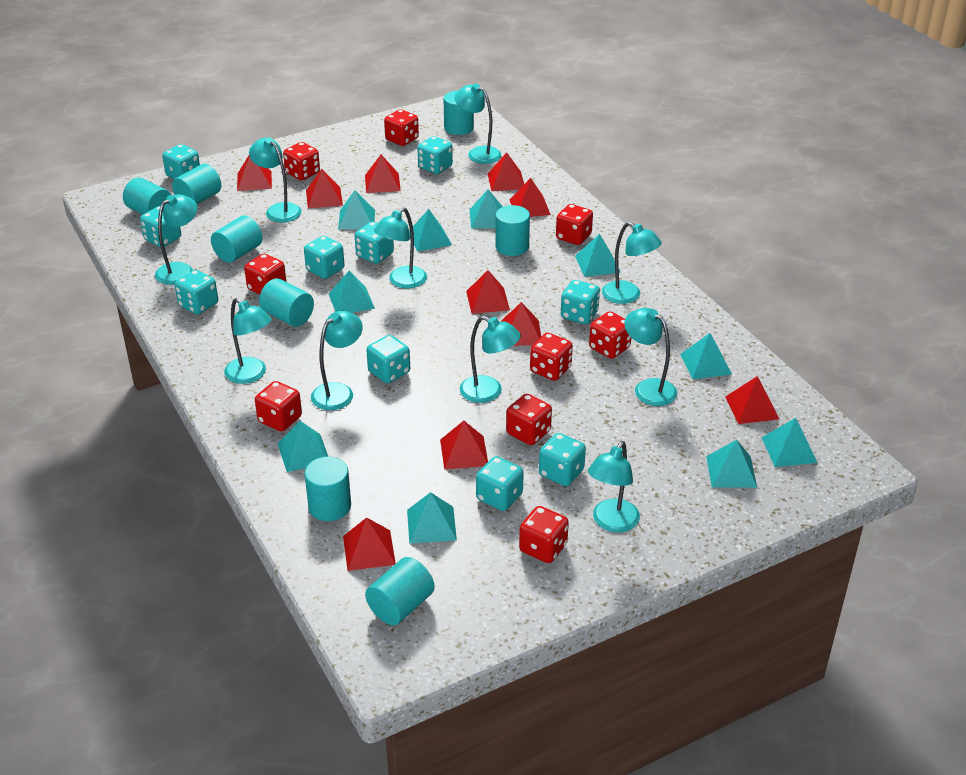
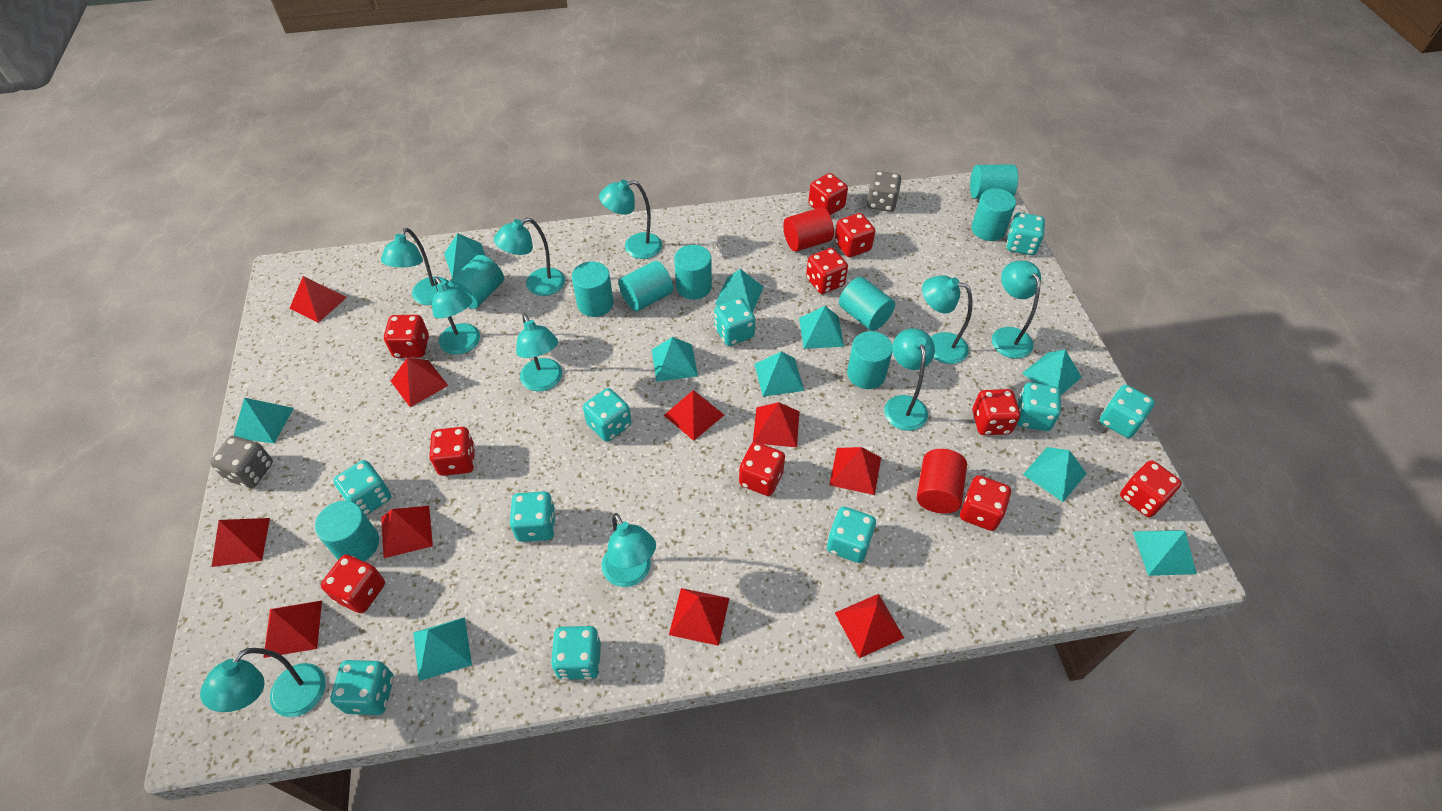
grey dice: 0 -> 2
red cylinder: 0 -> 2
red dice: 9 -> 10
turquoise cylinder: 8 -> 9

